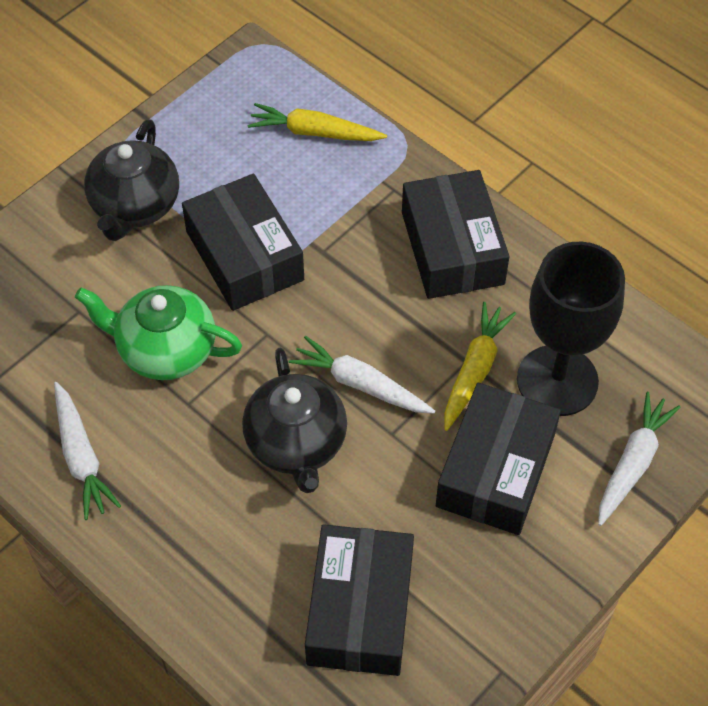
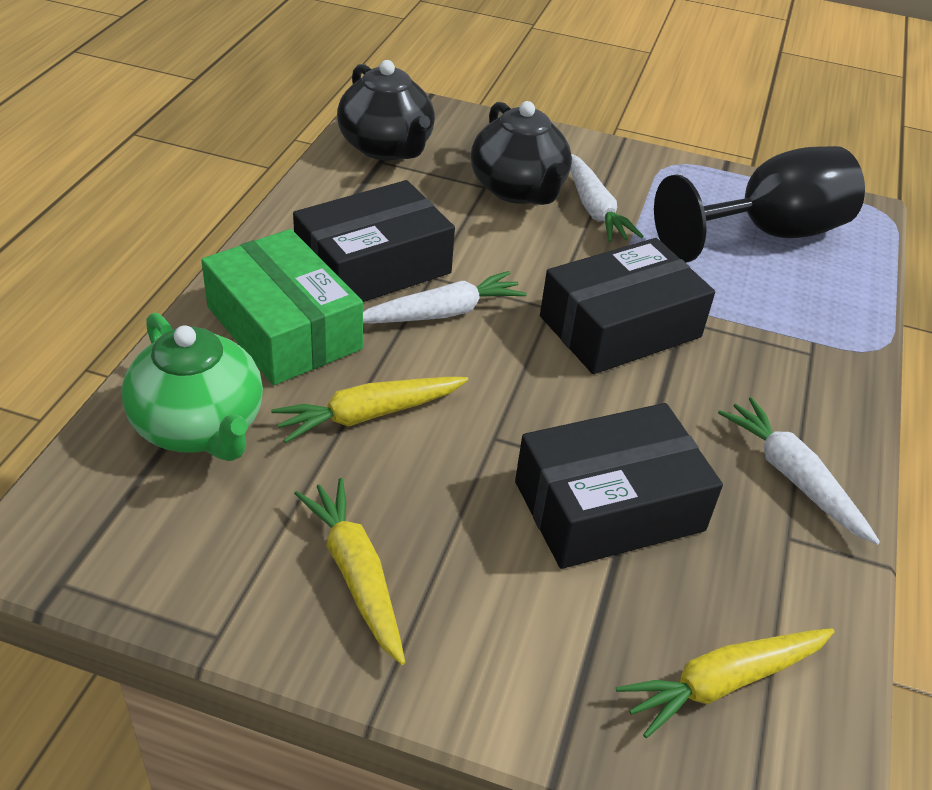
black box: 4 -> 3
green box: 0 -> 1
yellow carrot: 2 -> 3

